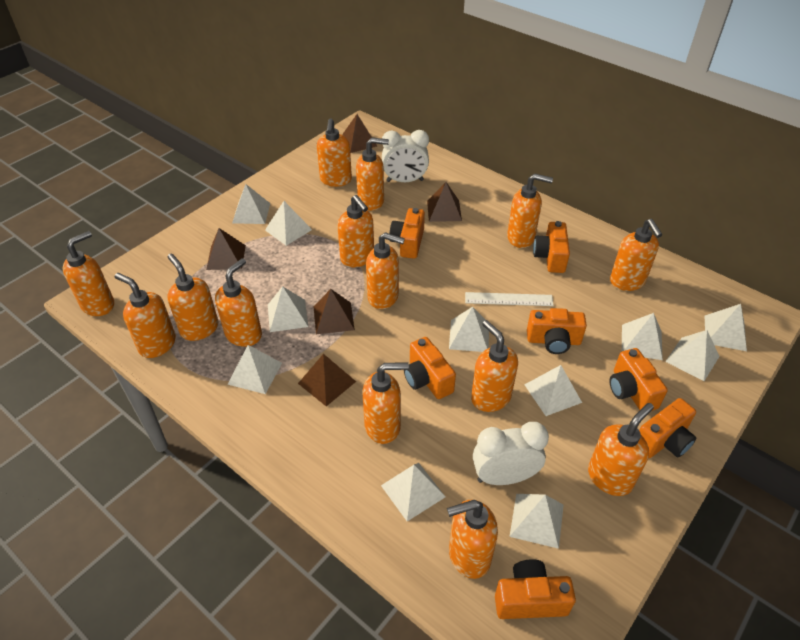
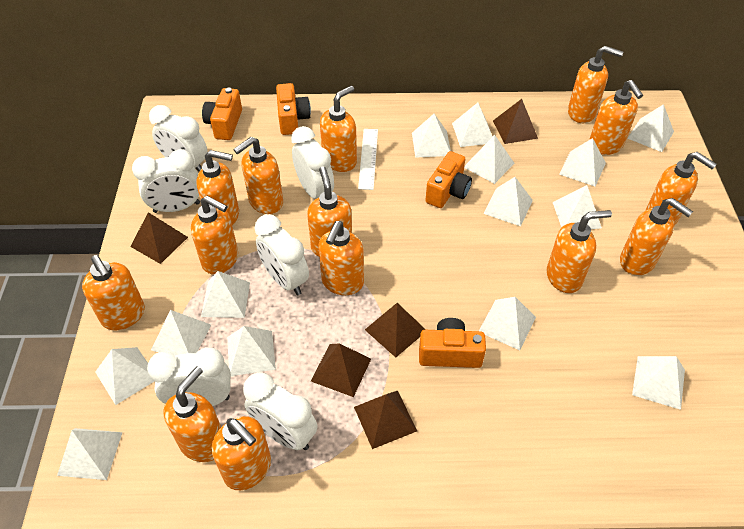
orange camera: 7 -> 4
white clock: 2 -> 6
white pyramid: 11 -> 14

